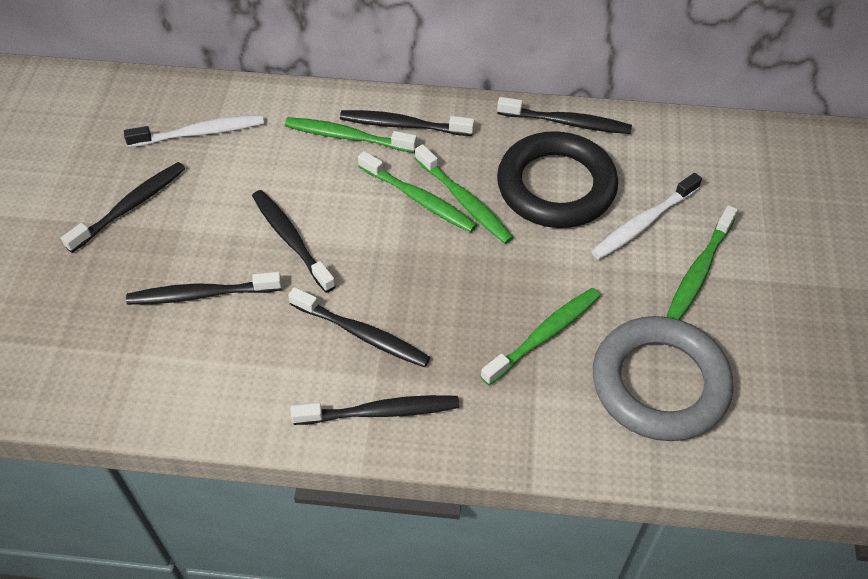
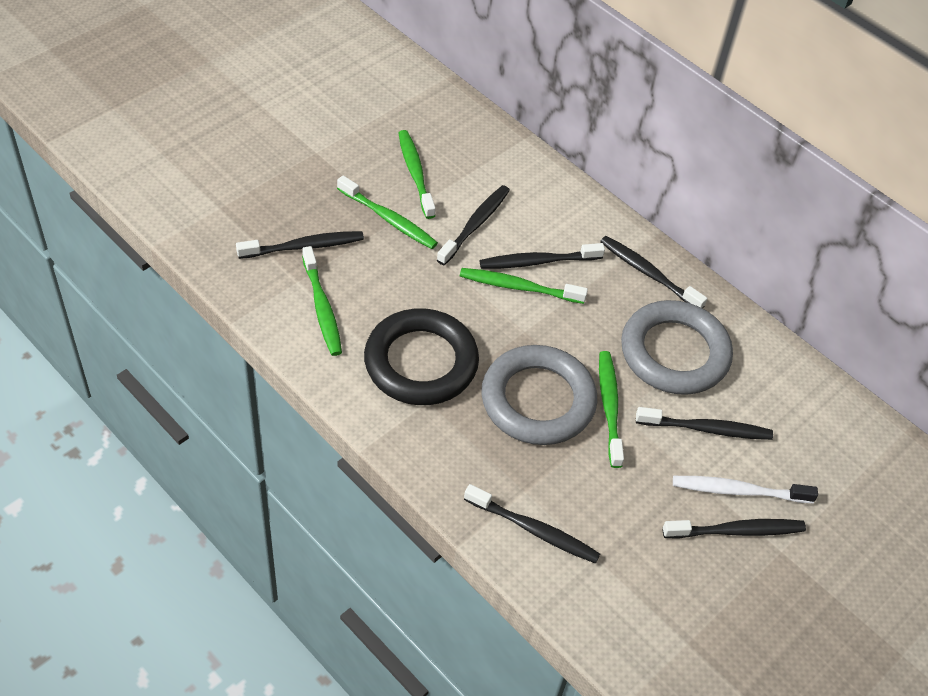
grey ring: 1 -> 2
white toothbrush: 2 -> 1

